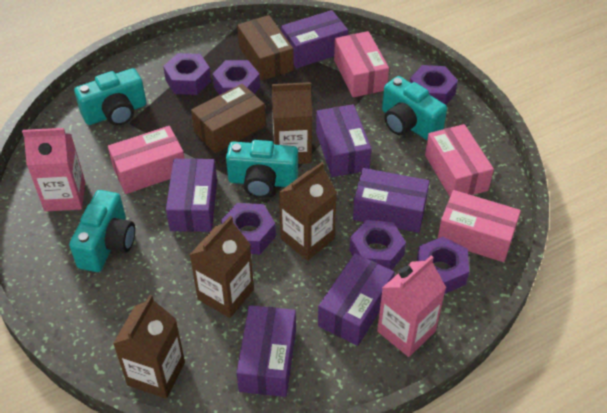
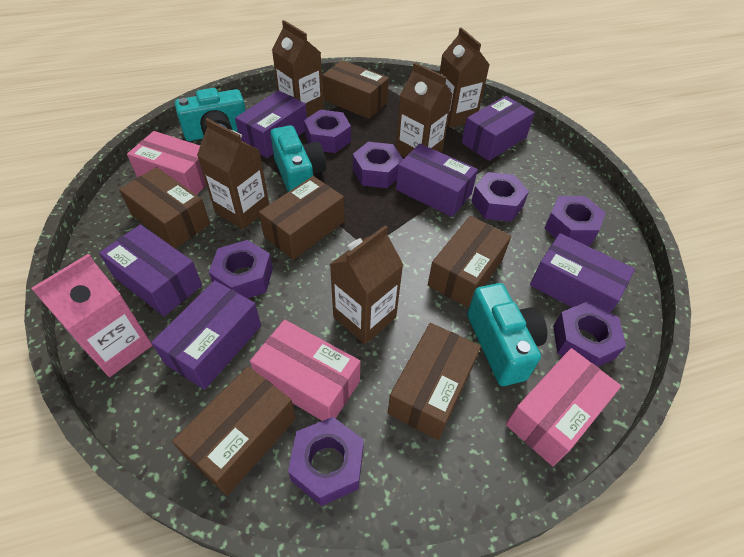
brown box: 2 -> 6
brown carton: 4 -> 5
pink box: 4 -> 3
pink carton: 2 -> 1
purple nut: 6 -> 7
turquoise camera: 4 -> 3

